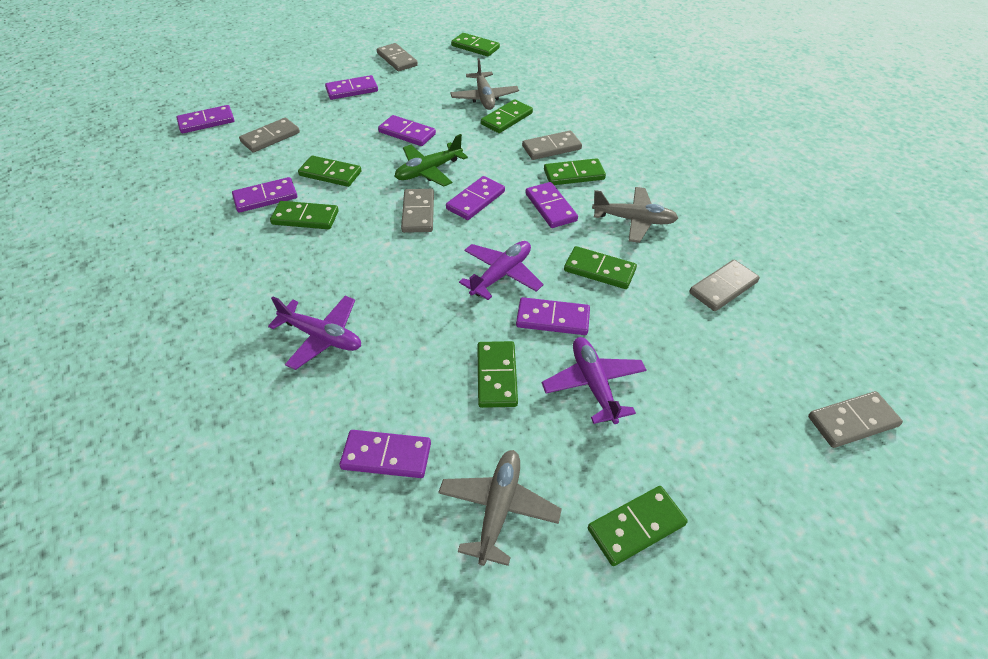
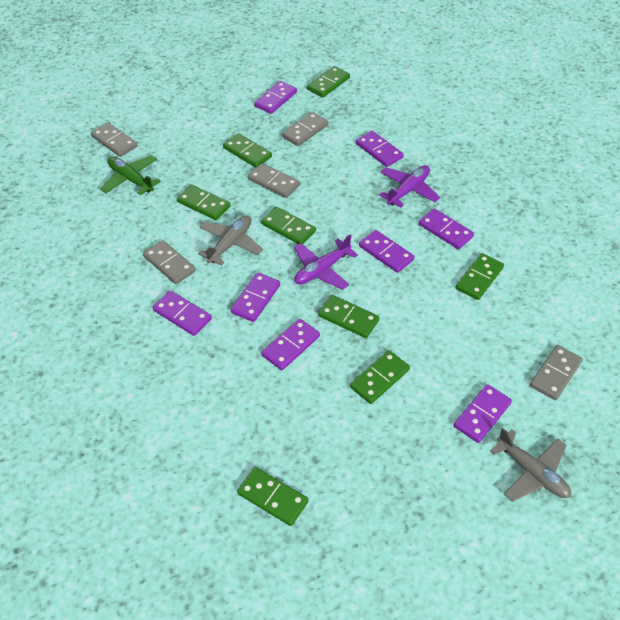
grey domino: 6 -> 5
grey plane: 3 -> 2
purple plane: 3 -> 2

